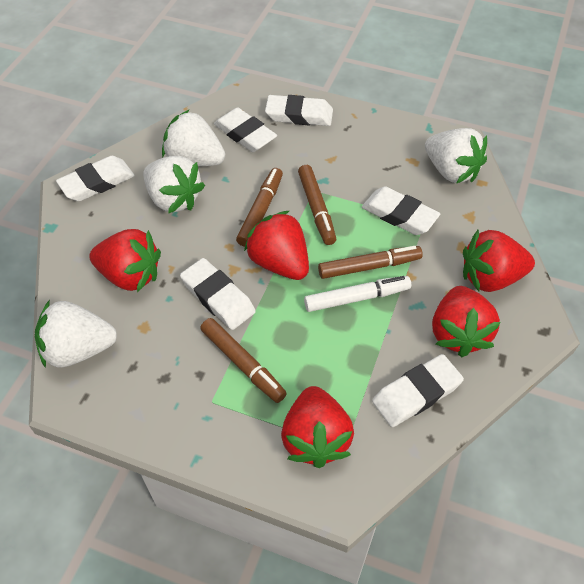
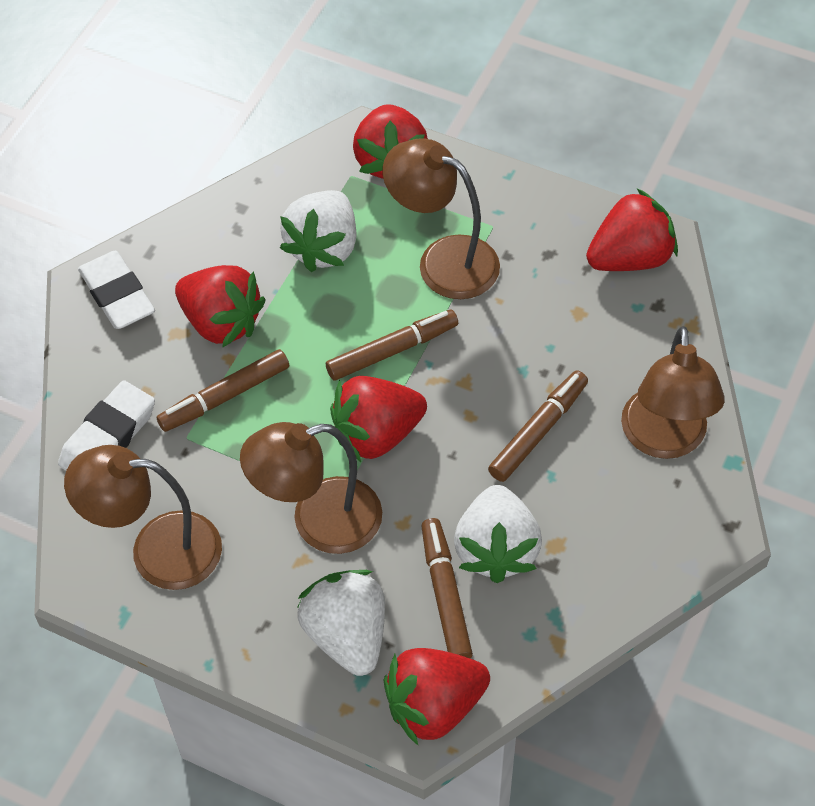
brown lamp: 0 -> 4
white eraser: 6 -> 2
white marker: 1 -> 0
white strawberry: 4 -> 3

